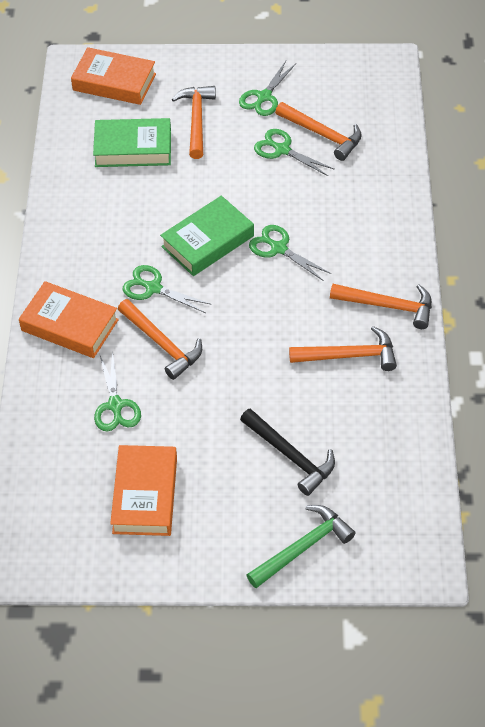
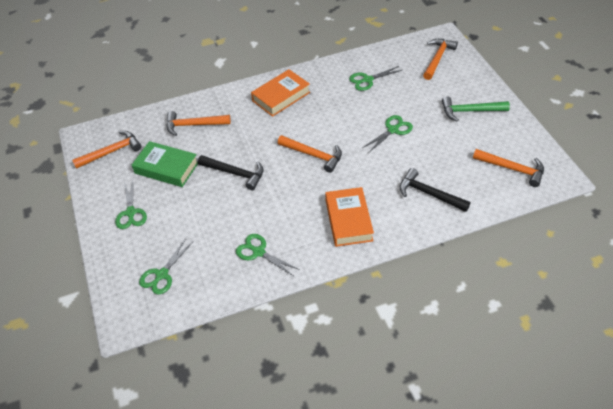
black hammer: 1 -> 2
green book: 2 -> 1
orange book: 3 -> 2

